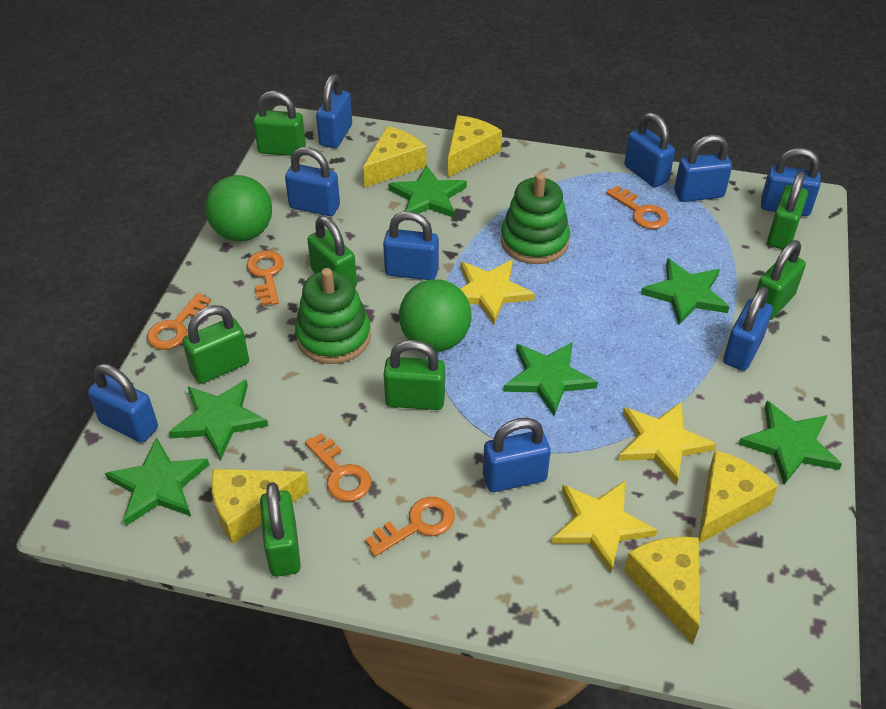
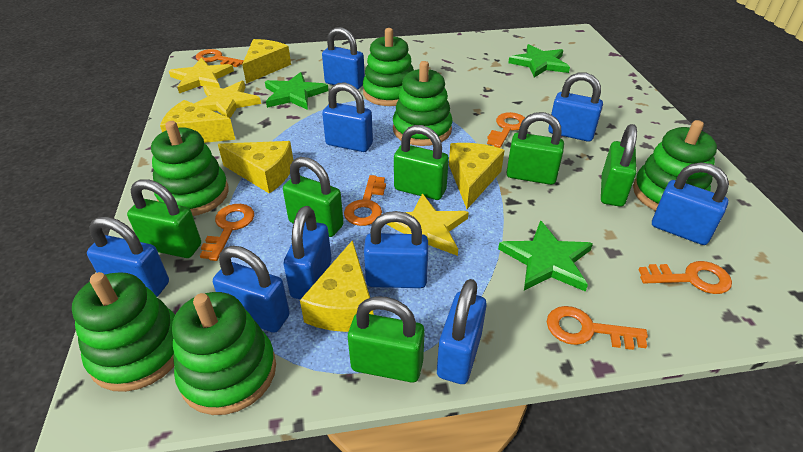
green ball: 2 -> 0
green padlock: 7 -> 6
green stacking toy: 2 -> 6
green star: 6 -> 3
orange key: 5 -> 6

